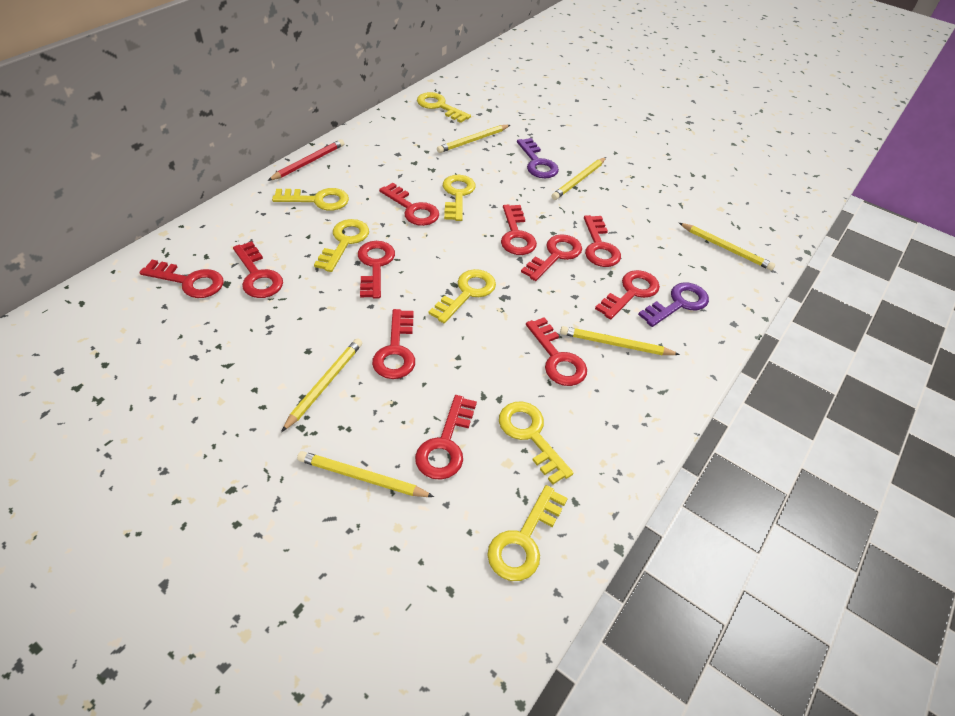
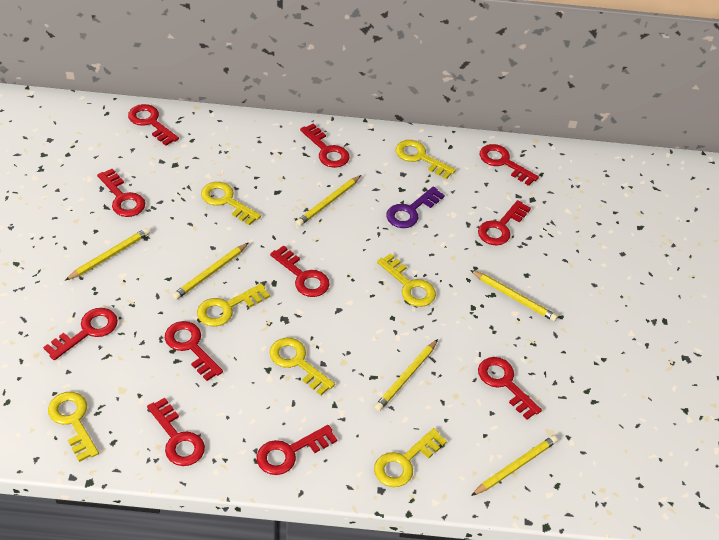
purple key: 2 -> 1
red pencil: 1 -> 0

